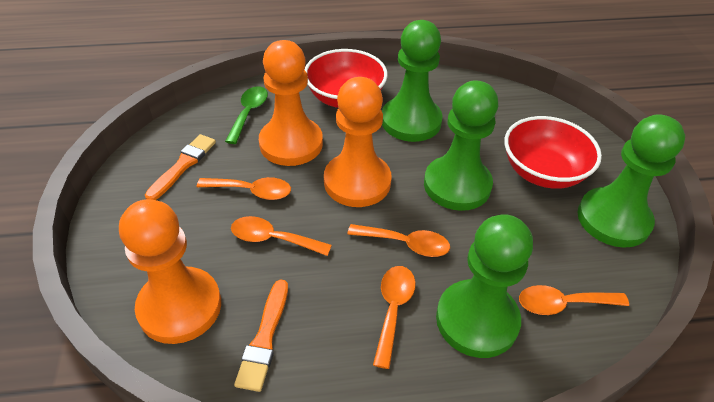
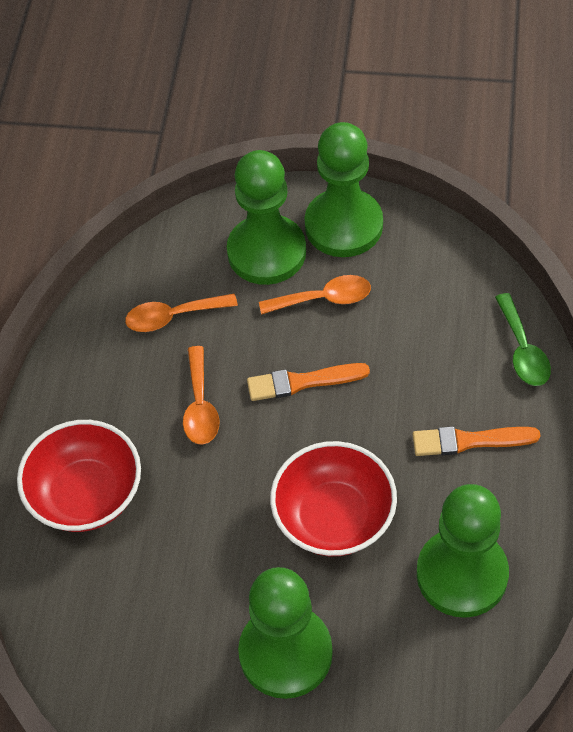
orange pawn: 3 -> 0
orange spoon: 5 -> 3

